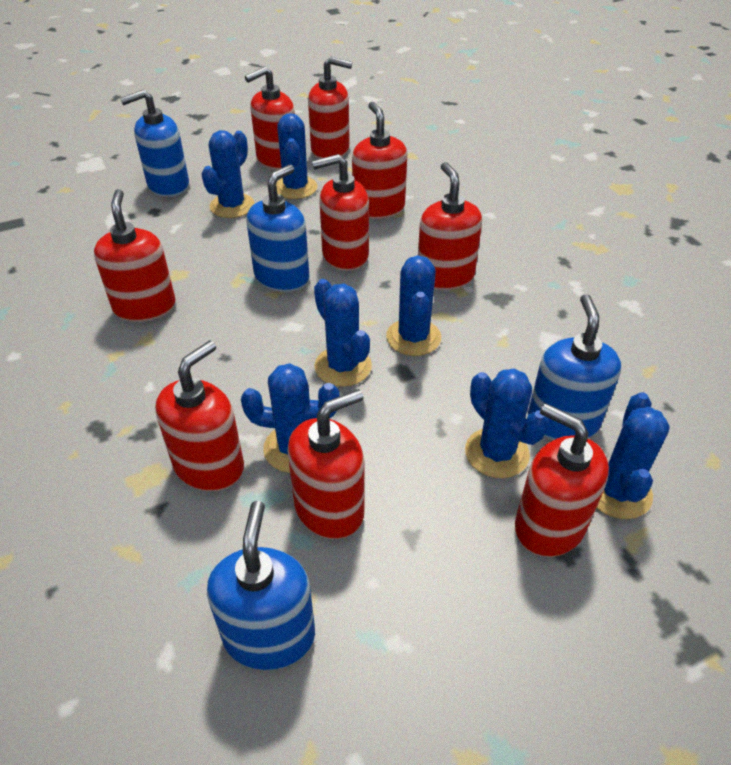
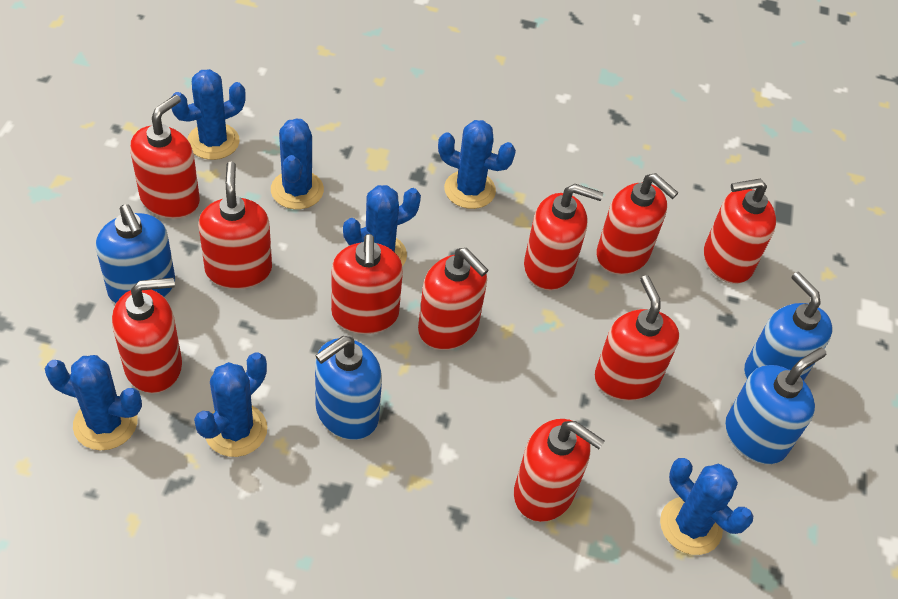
red soap dispenser: 9 -> 10

